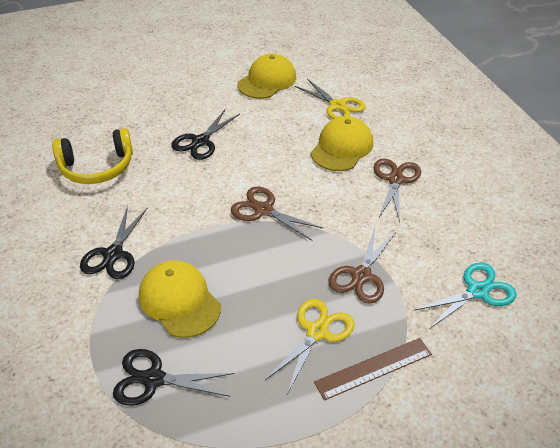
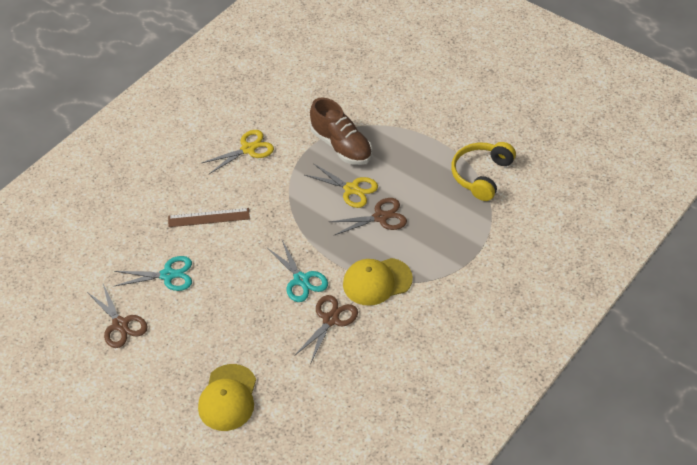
black scissors: 3 -> 0
brown shoe: 0 -> 1
turquoise scissors: 1 -> 2
yellow cap: 3 -> 2

